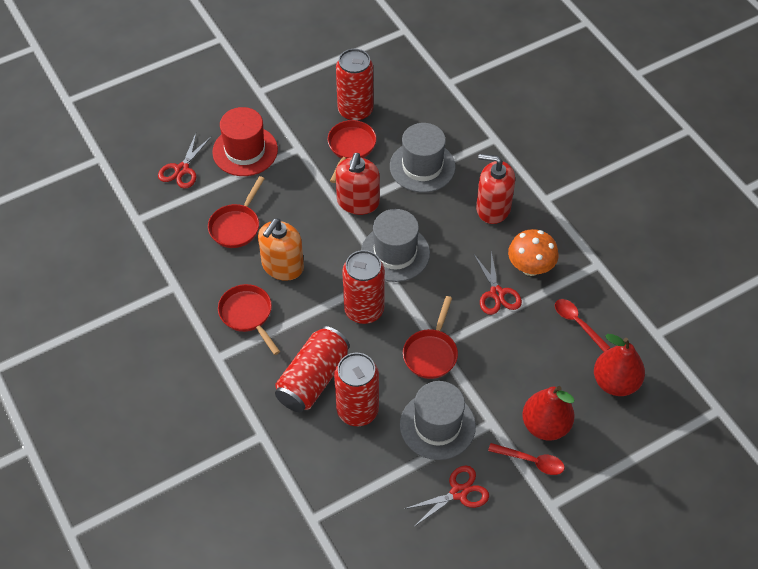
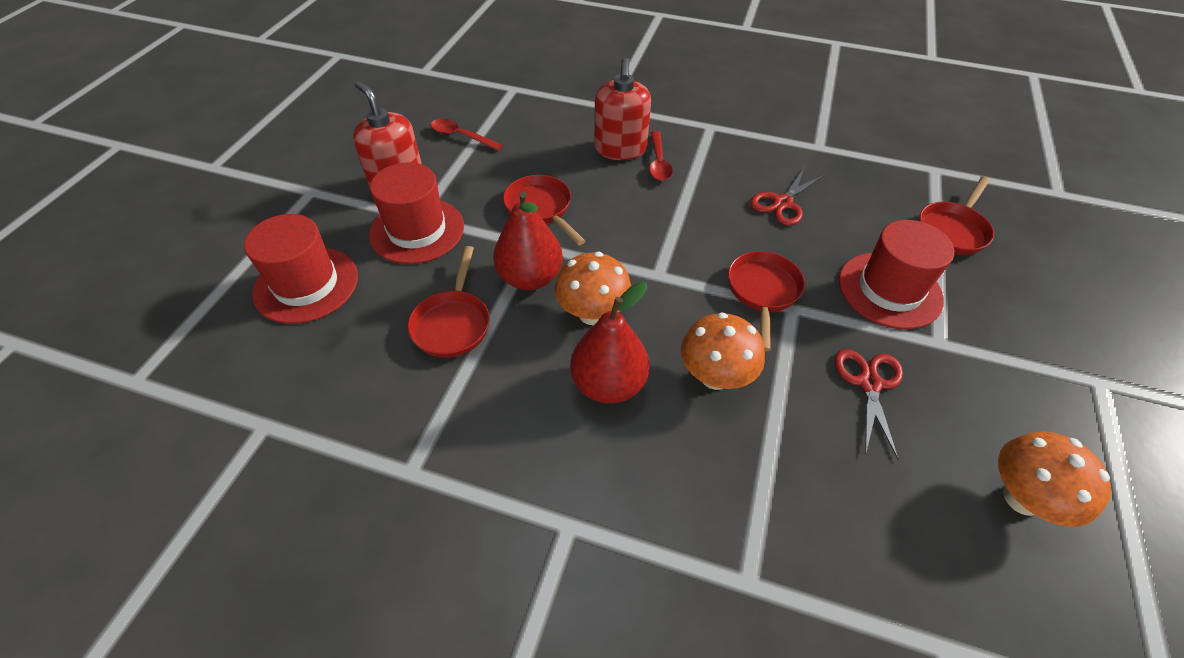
grey hat: 3 -> 0
orange mushroom: 1 -> 3
orange soap dispenser: 1 -> 0
red can: 4 -> 0
red hat: 1 -> 3
red scissors: 3 -> 2

